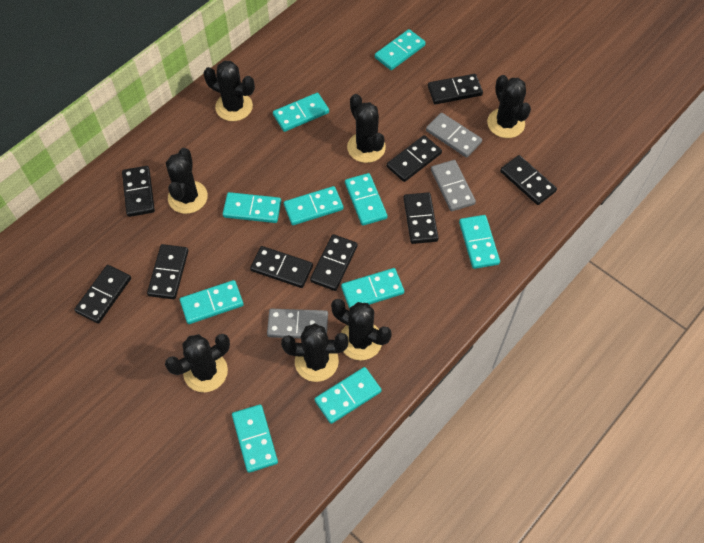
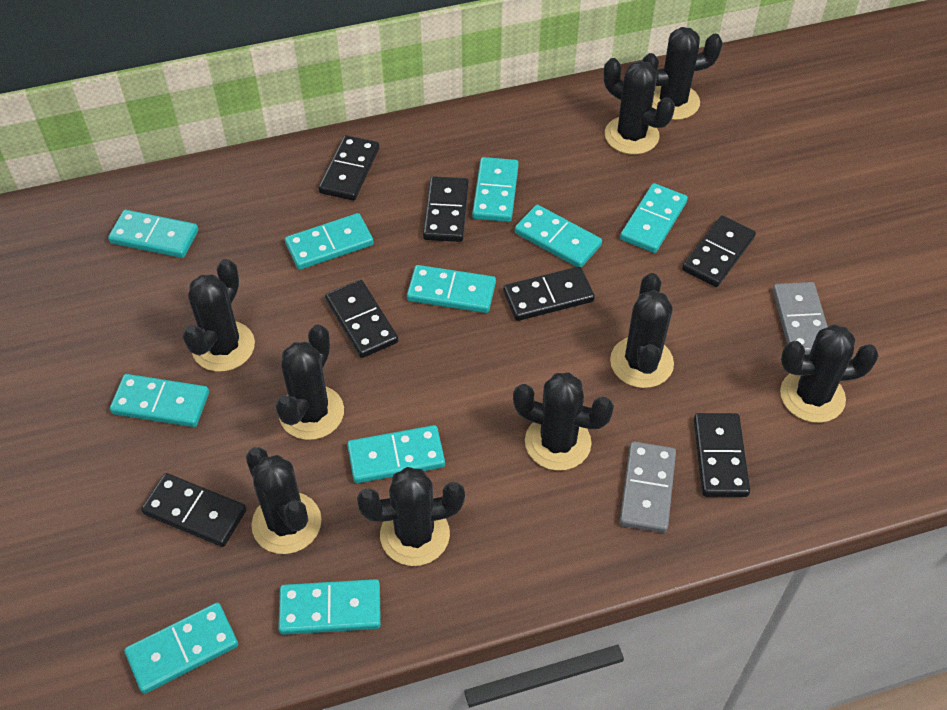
black cactus: 7 -> 9
black domino: 9 -> 7
grey domino: 3 -> 2

